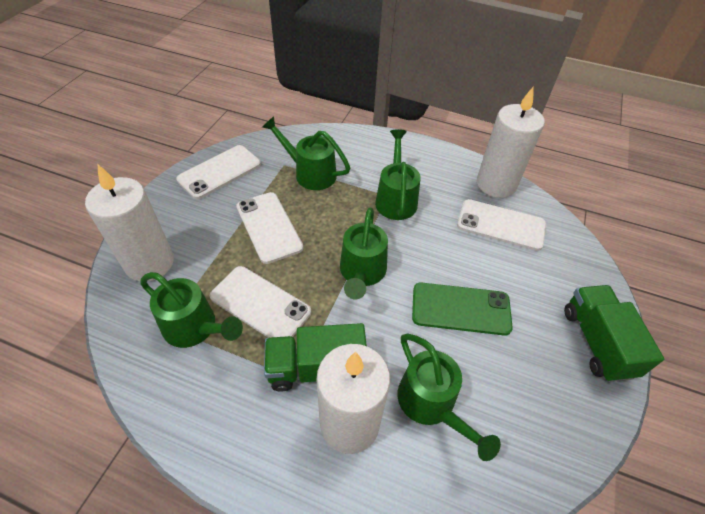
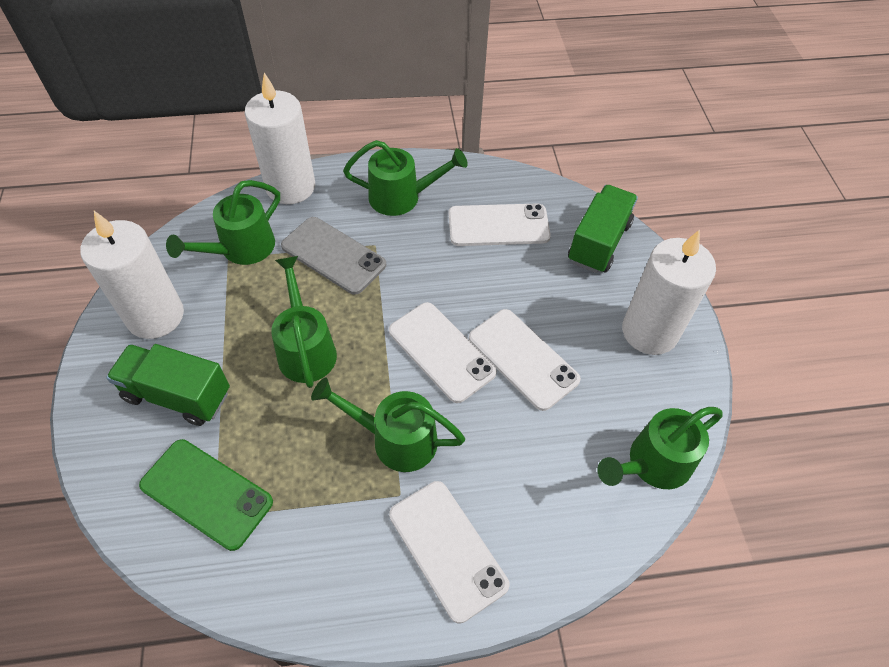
grey phone: 0 -> 1

